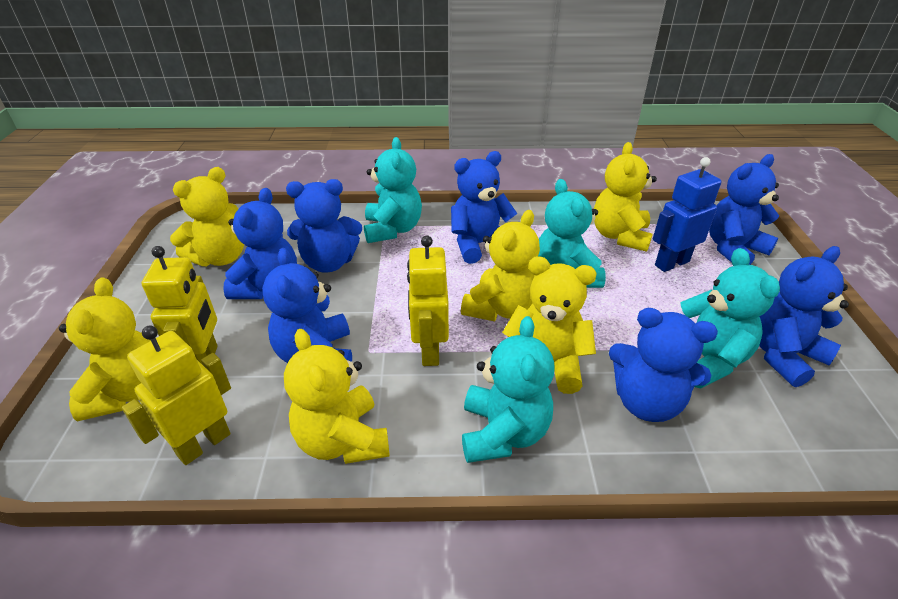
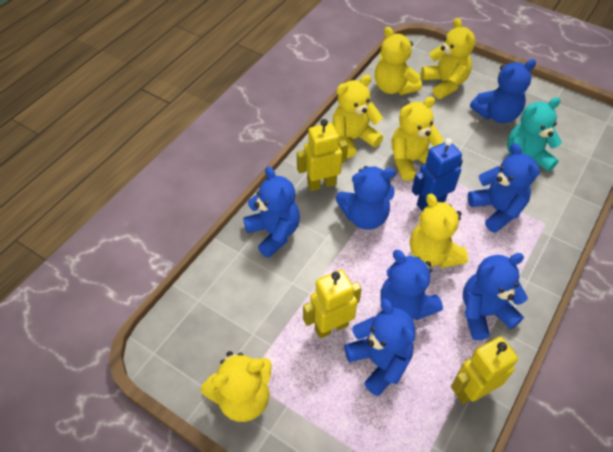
turquoise teddy bear: 4 -> 1

